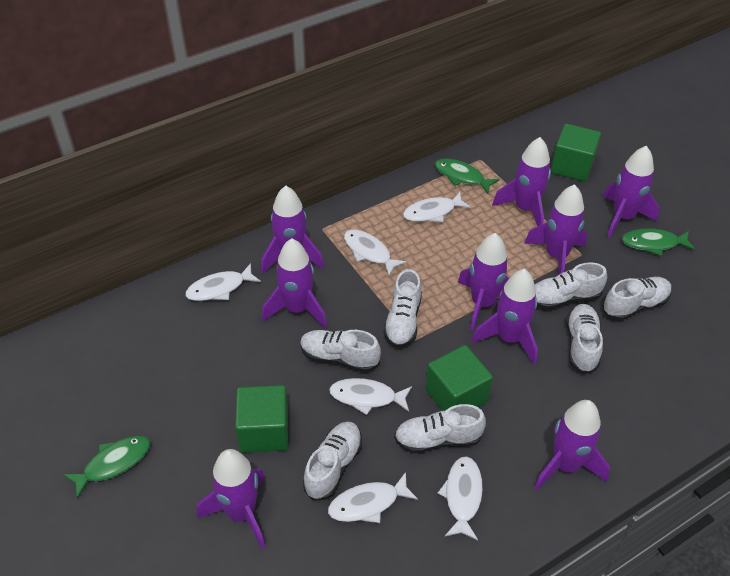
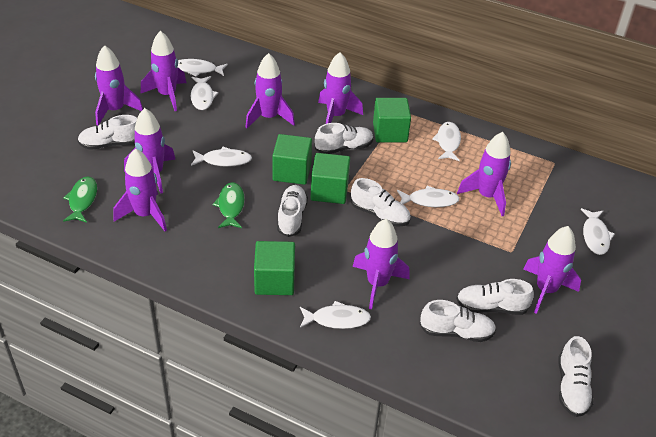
green cube: 3 -> 4
green fish: 3 -> 2
white fish: 6 -> 7

